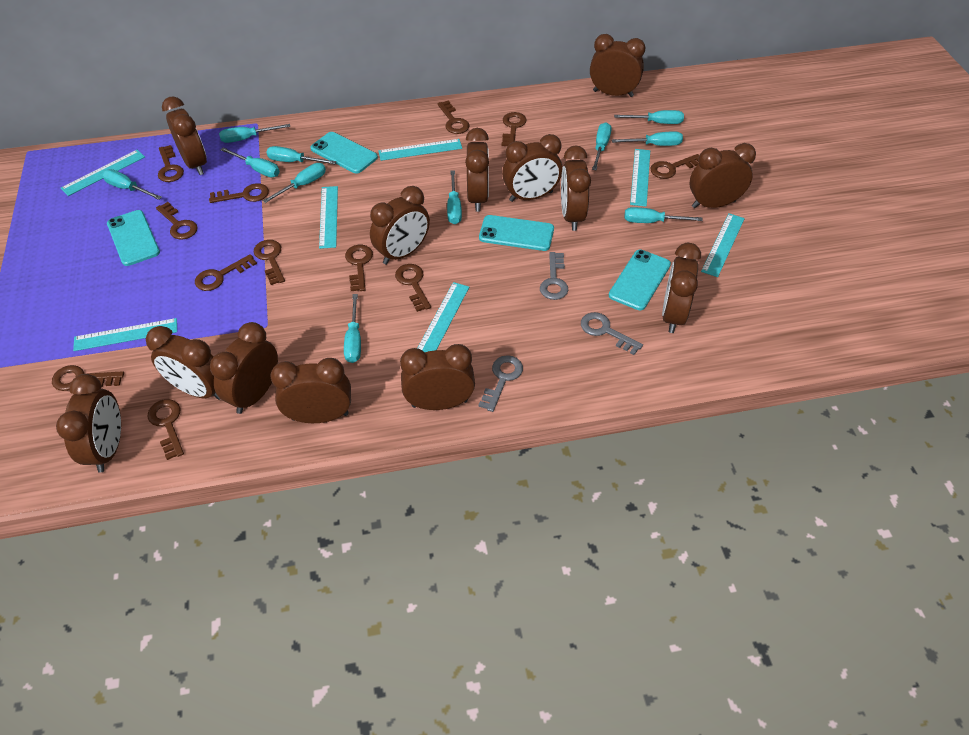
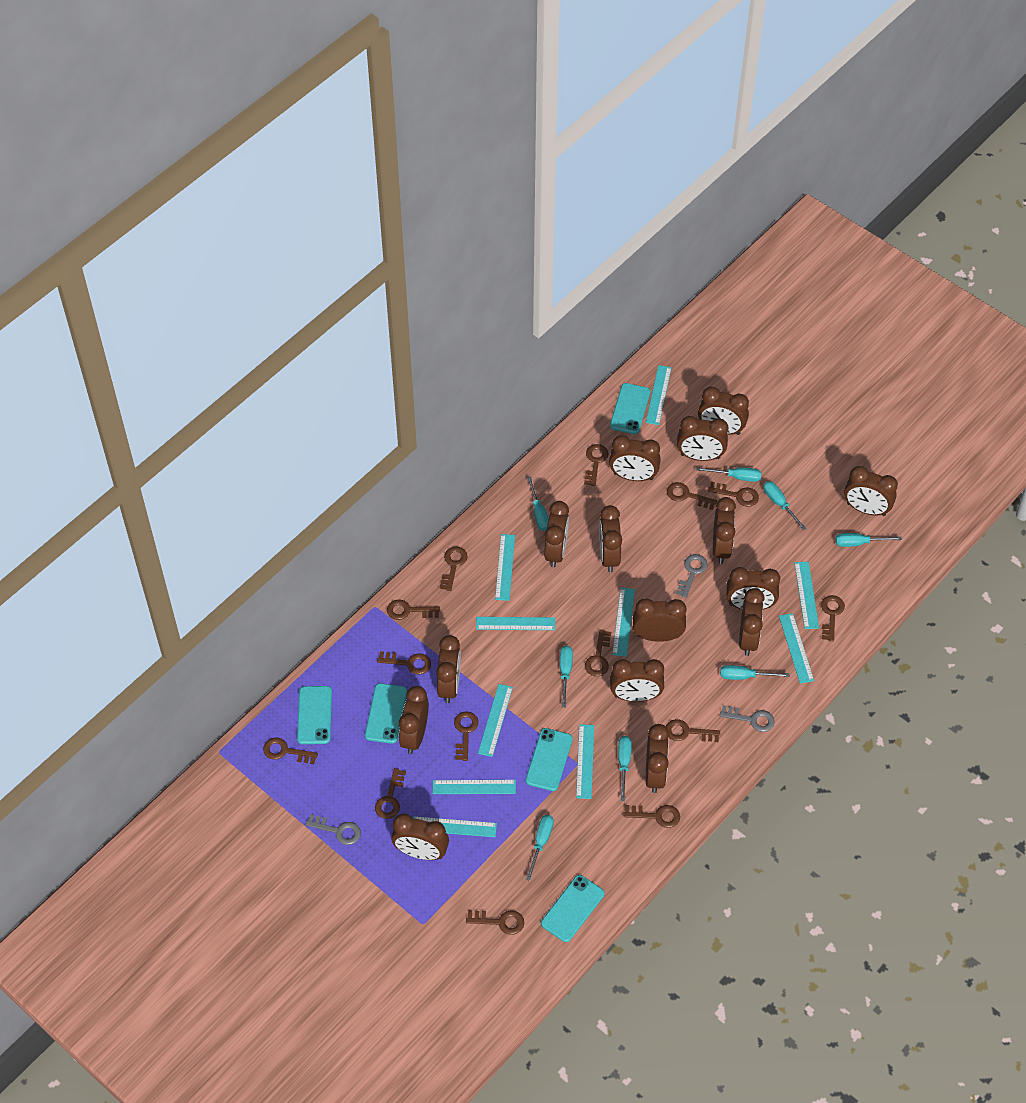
brown clock: 13 -> 15
brown key: 12 -> 14
turquoise phone: 4 -> 5
turquoise ruler: 7 -> 10
turquoise screwdriver: 11 -> 8

